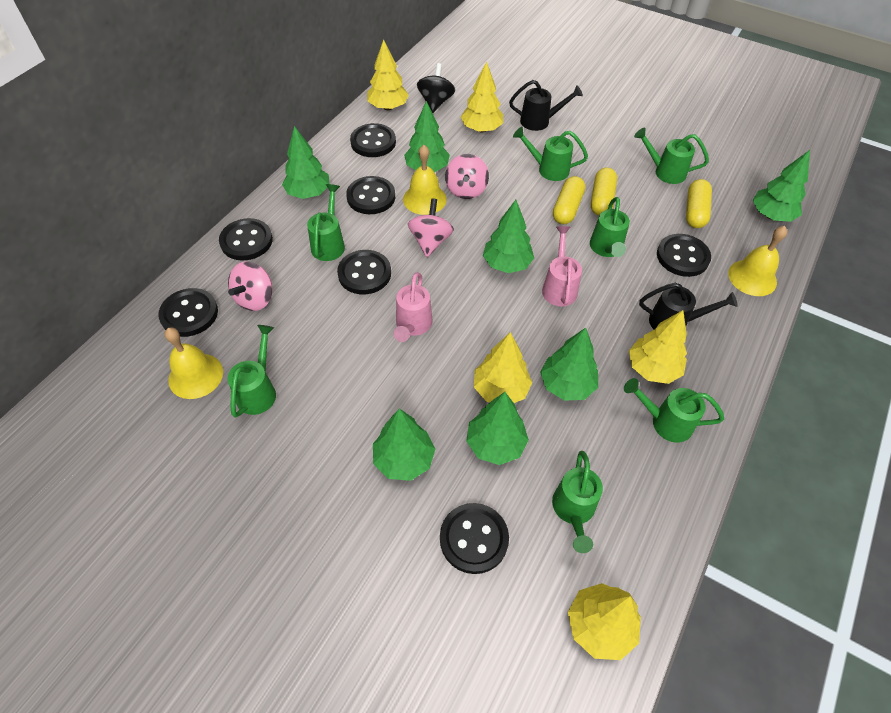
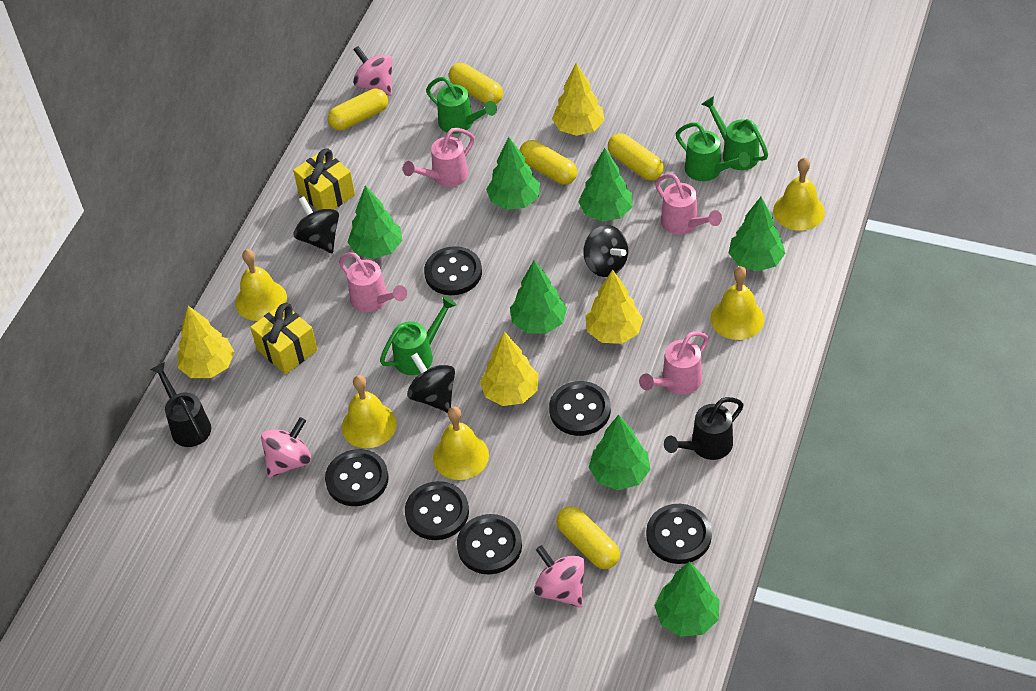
black button: 7 -> 6
black spinning top: 1 -> 3
green watering can: 7 -> 4
pink watering can: 2 -> 4
yellow bell: 3 -> 5
yellow capsule: 3 -> 5
yellow gift: 0 -> 2
yellow tree: 5 -> 4

